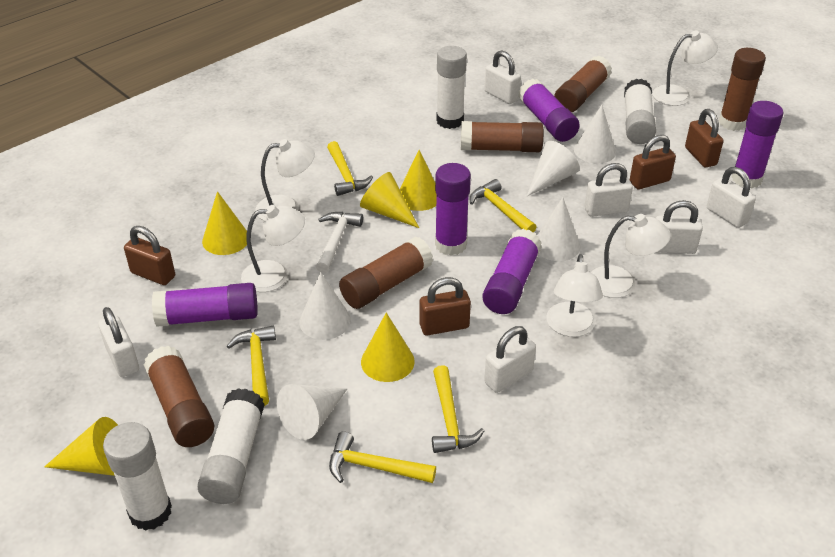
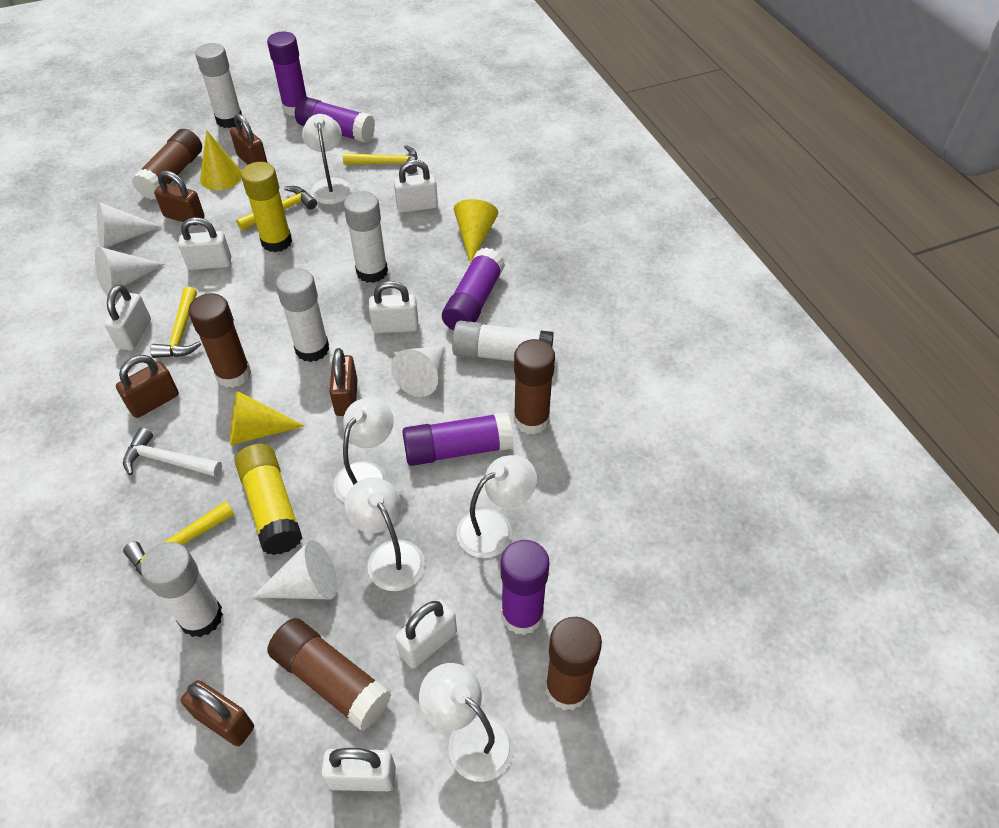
brown padlock: 4 -> 5
white cone: 5 -> 4
white glue stick: 4 -> 5
yellow cone: 5 -> 3
yellow glue stick: 0 -> 2
yellow hammer: 5 -> 4

